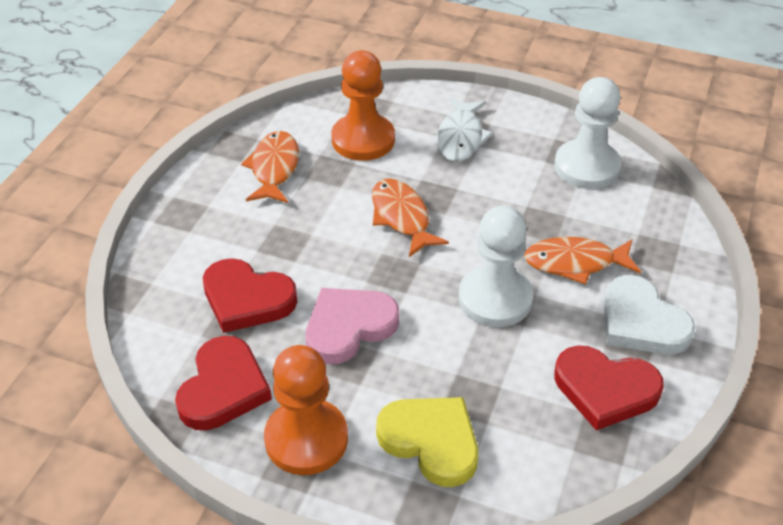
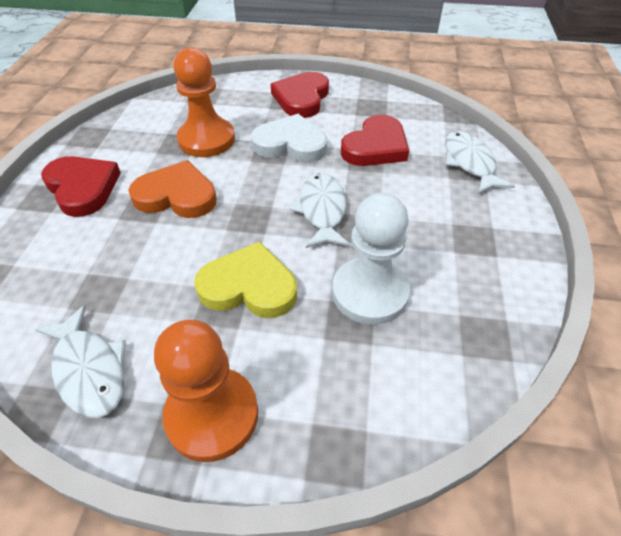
orange fish: 3 -> 0
orange heart: 0 -> 1
pink heart: 1 -> 0
white fish: 1 -> 3
white pawn: 2 -> 1

